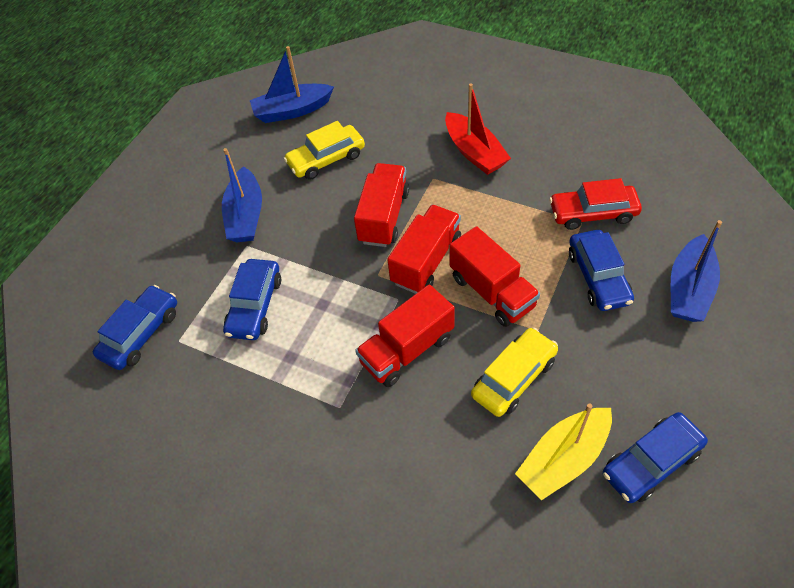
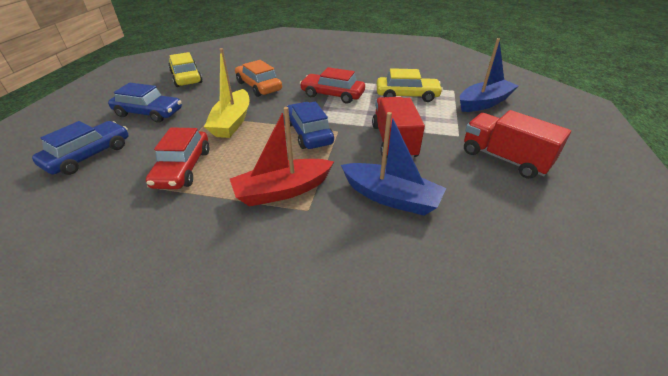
blue boat: 3 -> 2
blue car: 4 -> 3
orange car: 0 -> 1
red car: 1 -> 2
red truck: 4 -> 2

